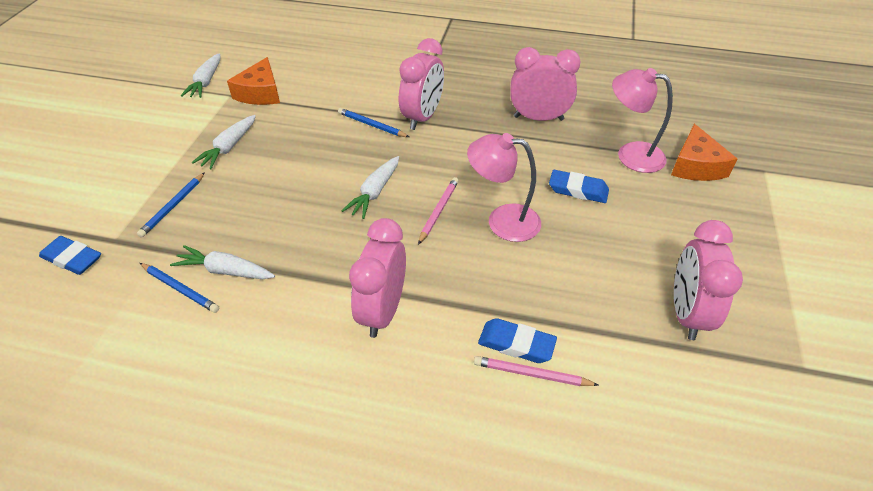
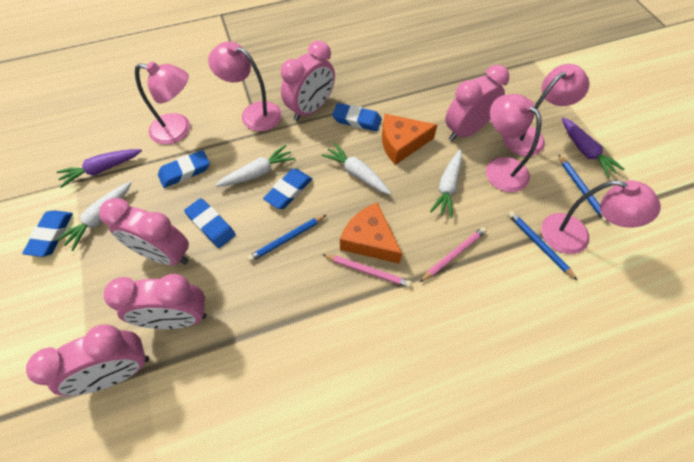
blue eraser: 3 -> 5
pink clock: 4 -> 5
pink lamp: 2 -> 5
purple carrot: 0 -> 2

